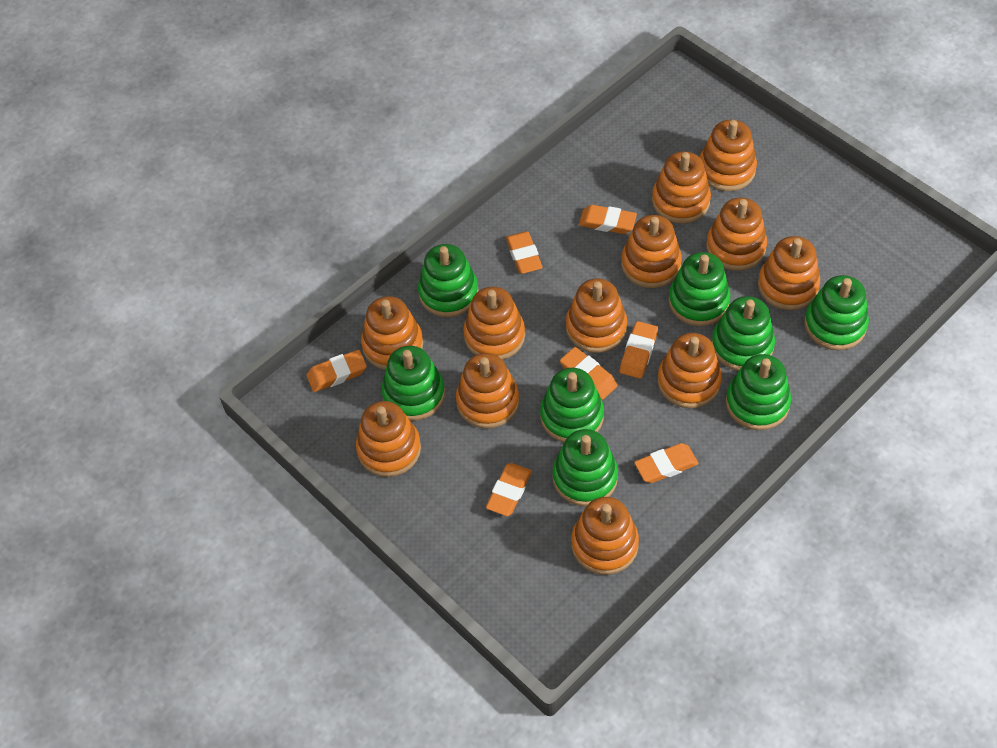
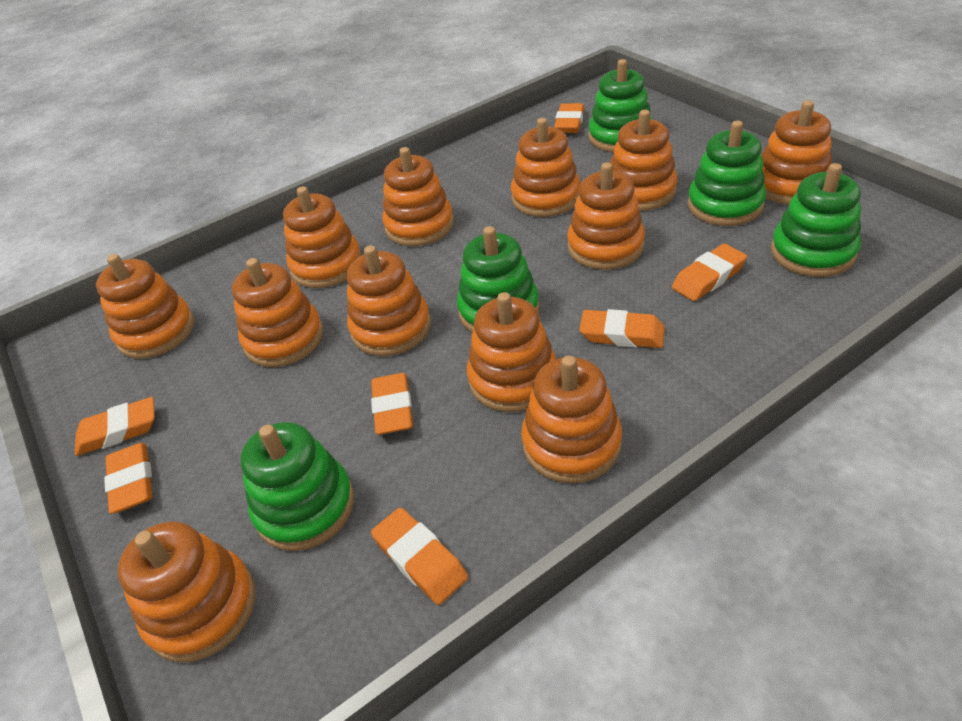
green stacking toy: 8 -> 5

